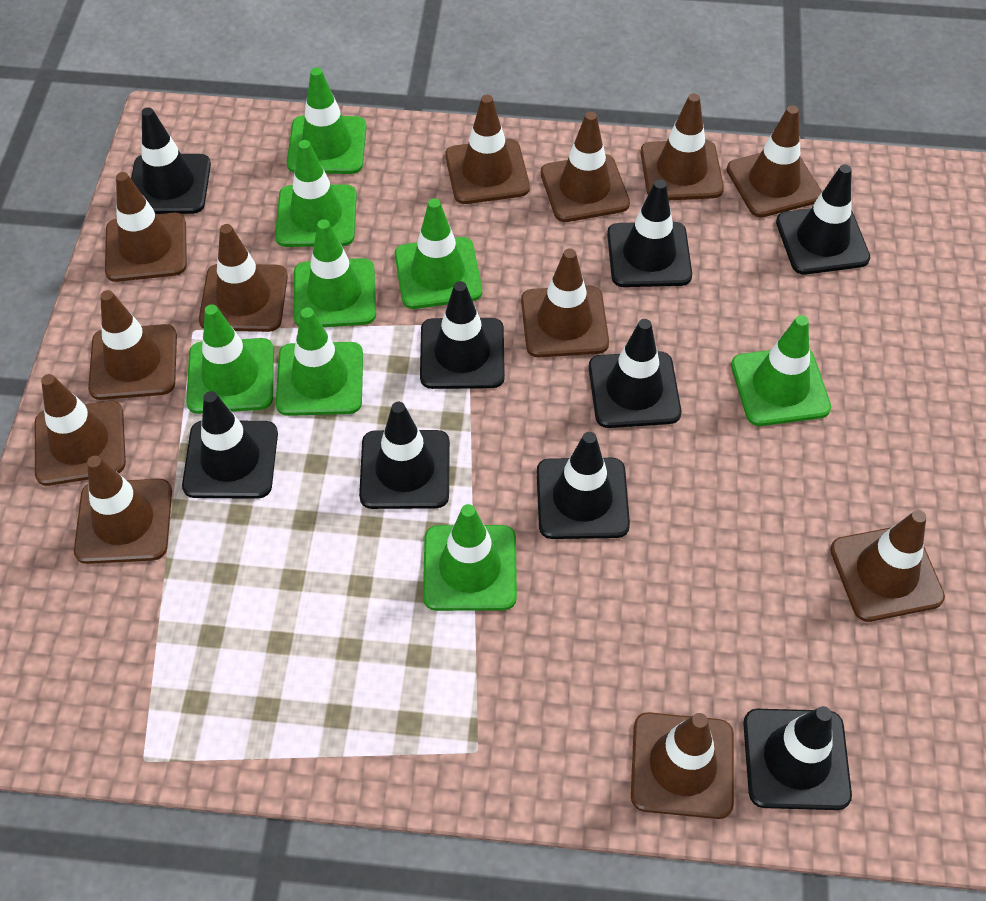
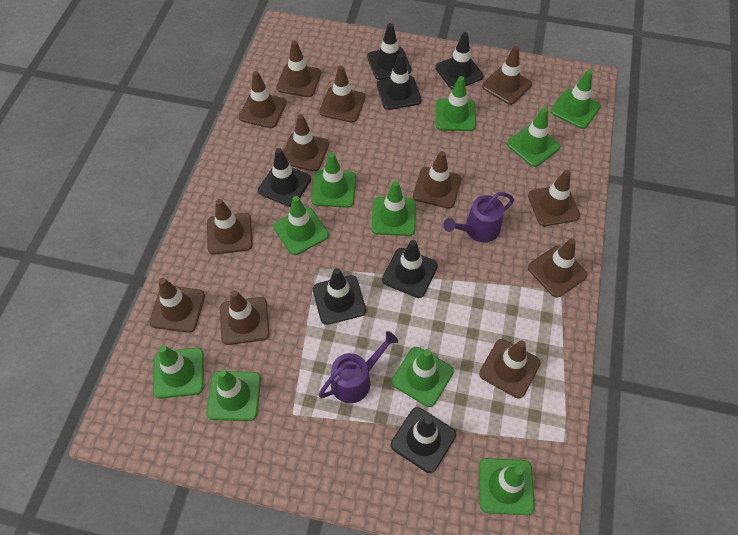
black traffic cone: 9 -> 7
green traffic cone: 8 -> 10
purple watering can: 0 -> 2

